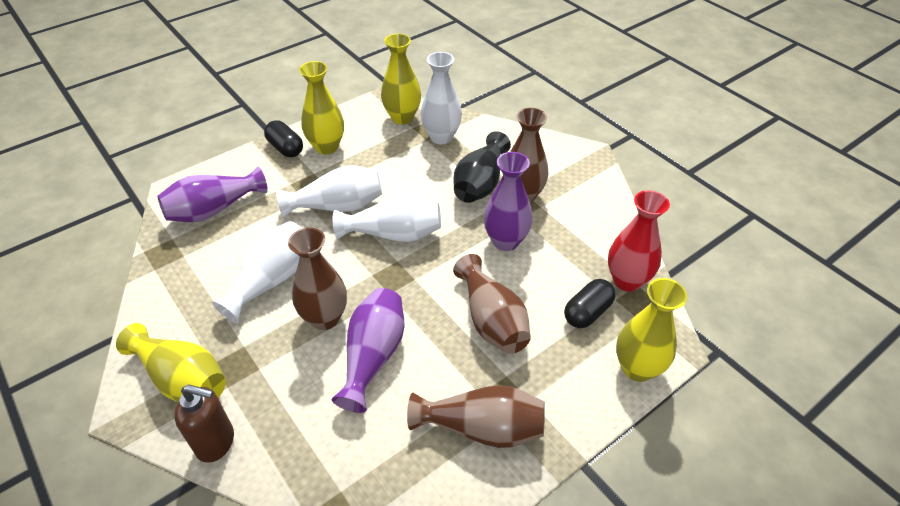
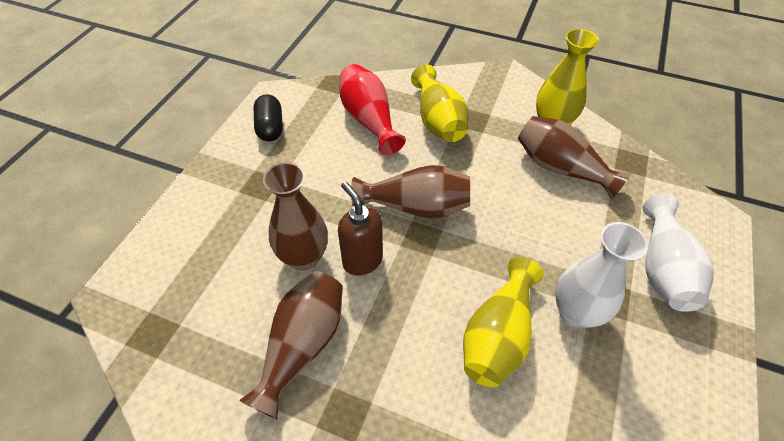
black capsule: 2 -> 1
black vase: 1 -> 0
purple vase: 3 -> 0
white vase: 4 -> 2
yellow vase: 4 -> 3

